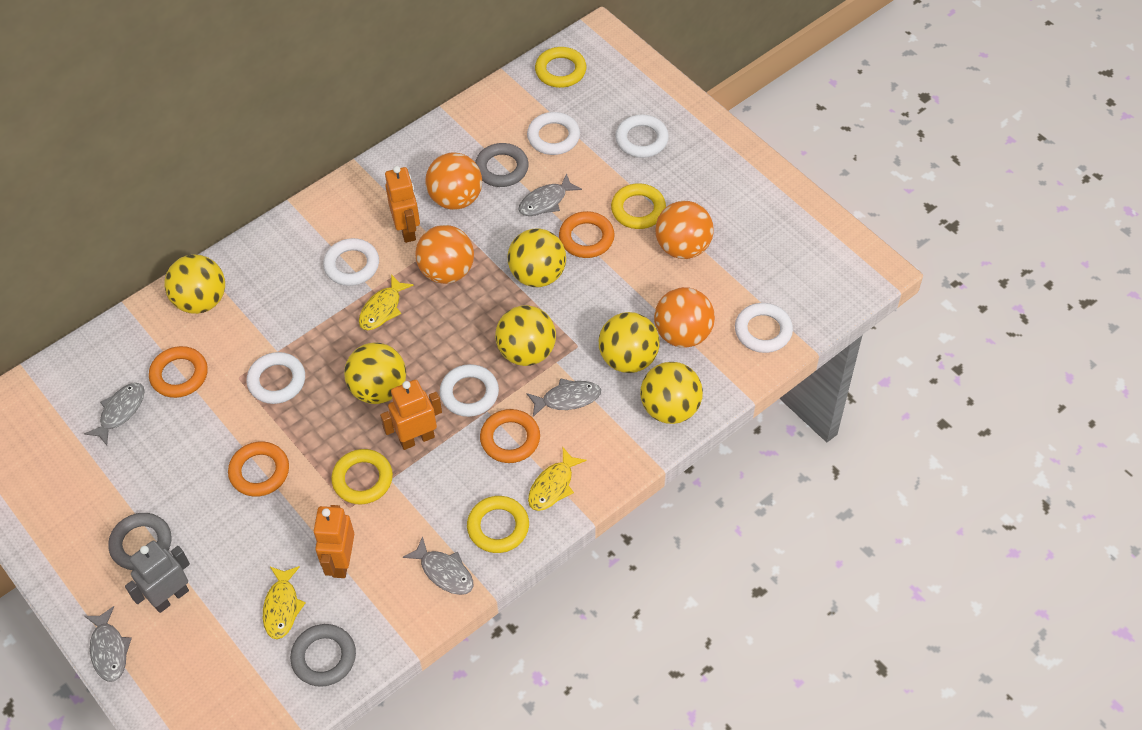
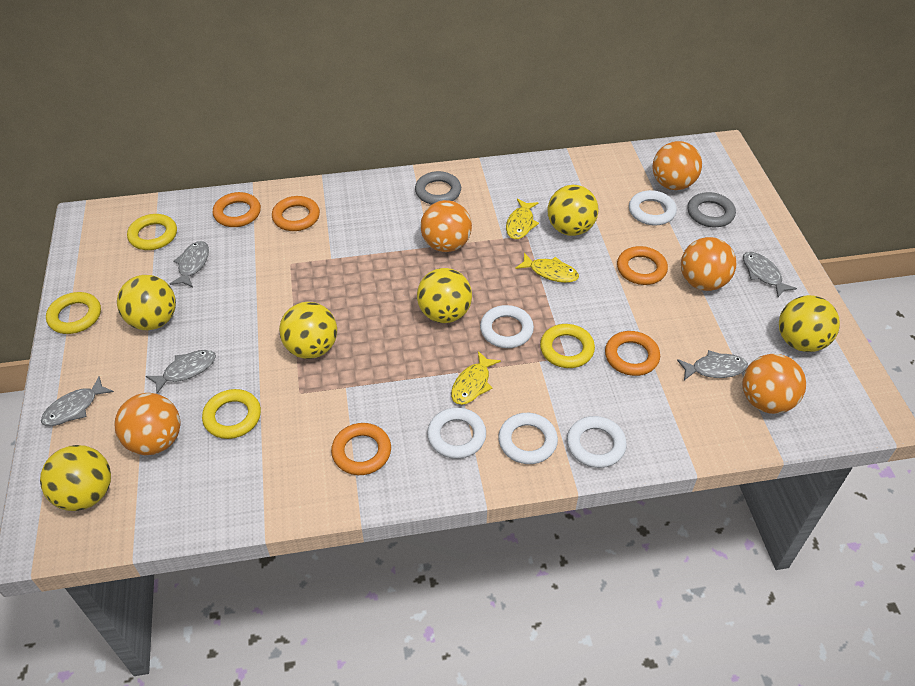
grey ring: 3 -> 2
grey robot: 1 -> 0
orange ball: 4 -> 5
orange ring: 4 -> 5
orange robot: 3 -> 0
white ring: 6 -> 5

